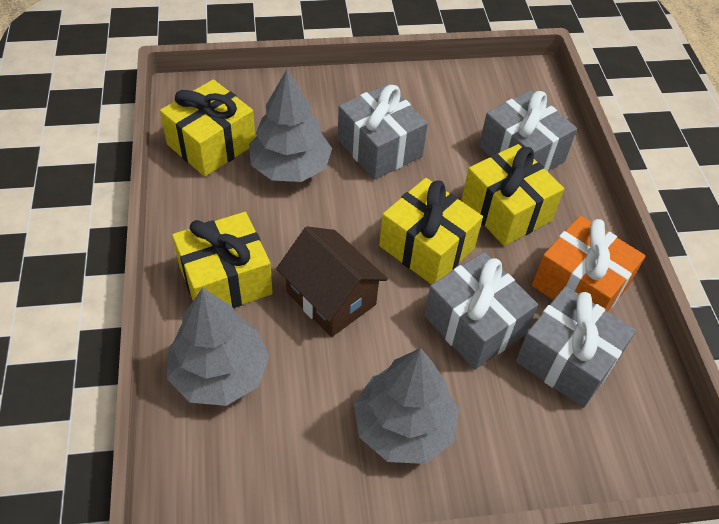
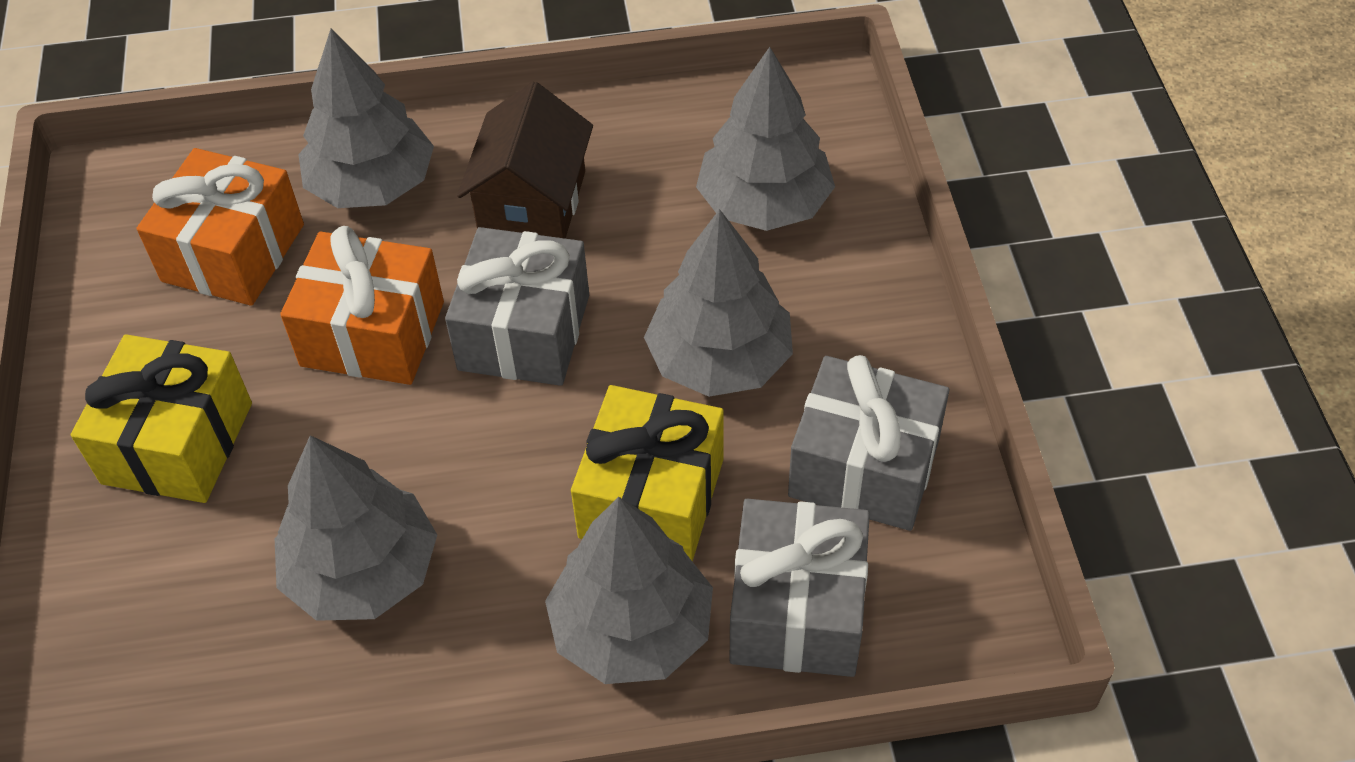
grey gift: 4 -> 3
grey tree: 3 -> 5
orange gift: 1 -> 2
yellow gift: 4 -> 2

